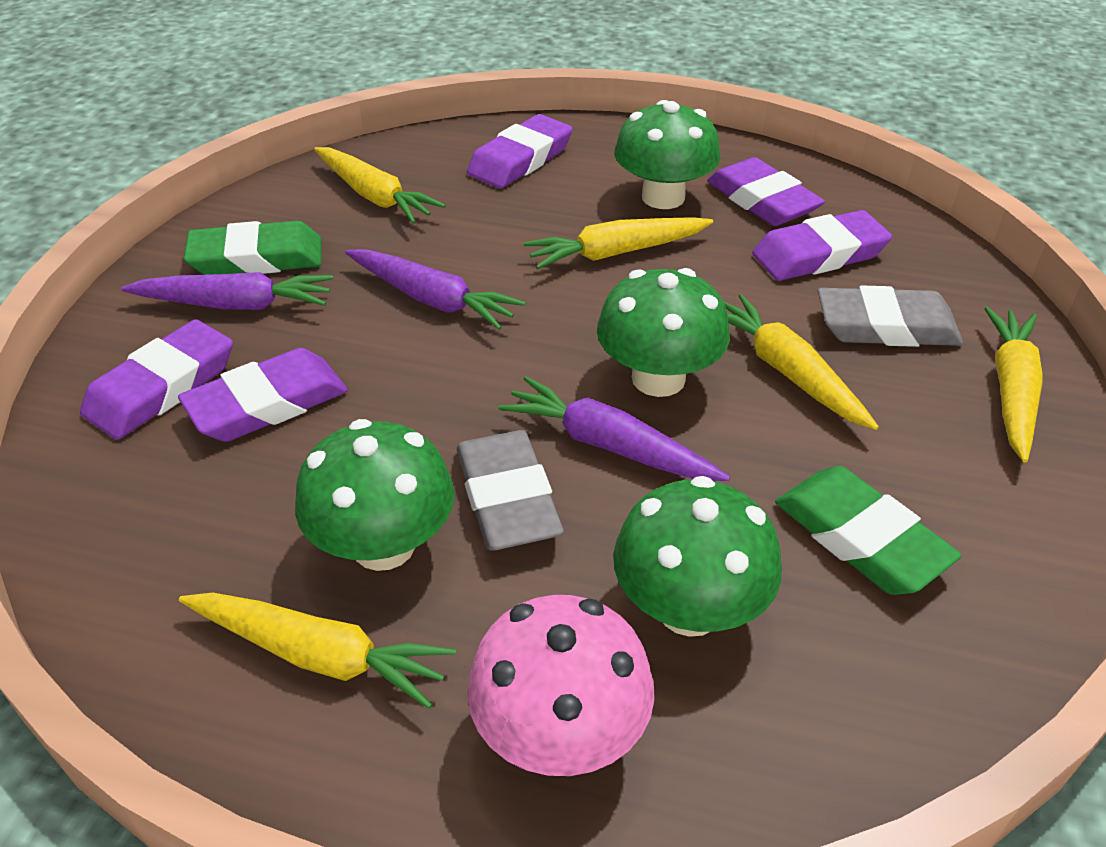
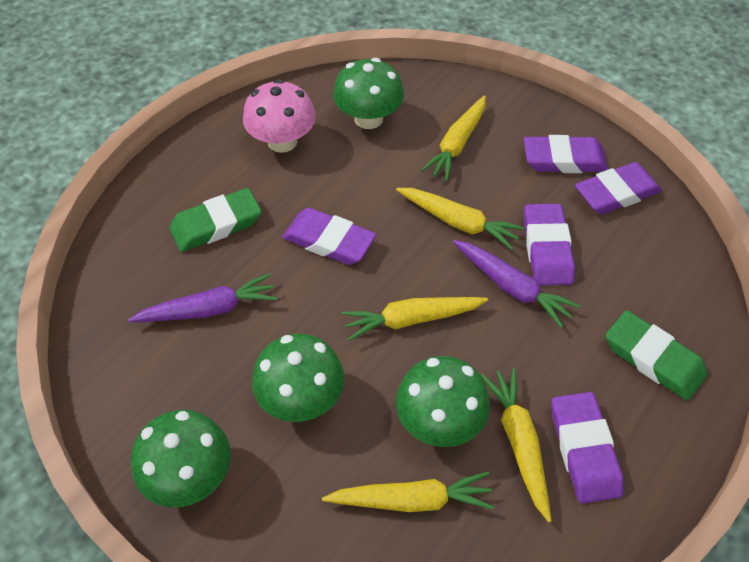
grey eraser: 2 -> 0
purple carrot: 3 -> 2

